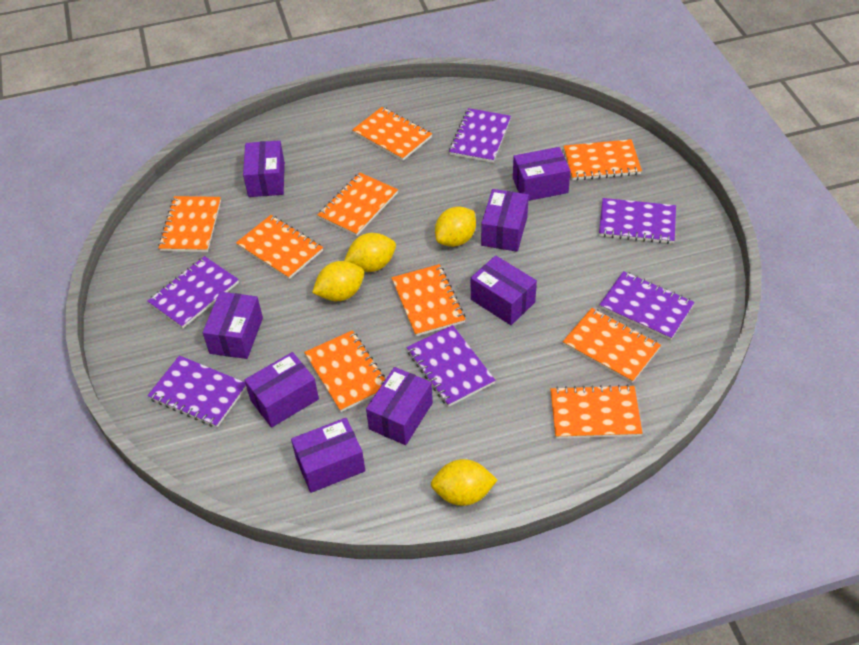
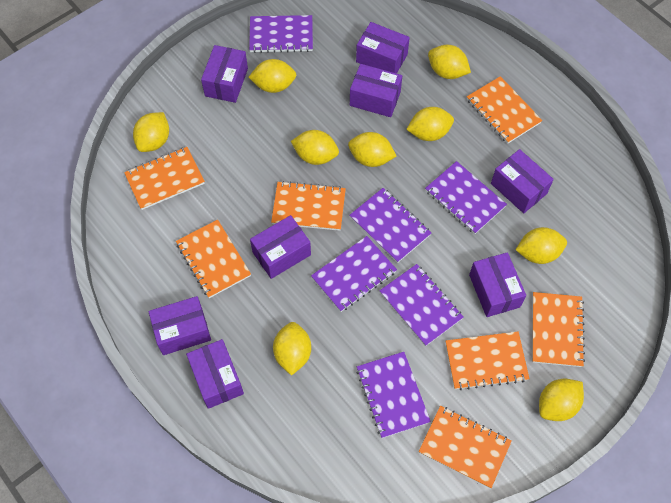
orange notebook: 9 -> 7
yellow lemon: 4 -> 9

